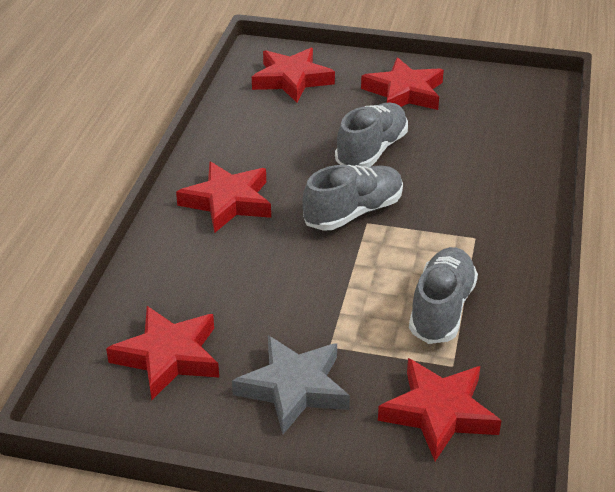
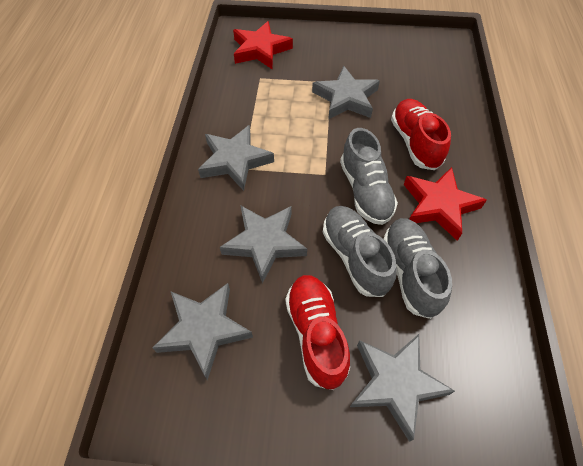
grey star: 1 -> 5
red shoe: 0 -> 2
red star: 5 -> 2

